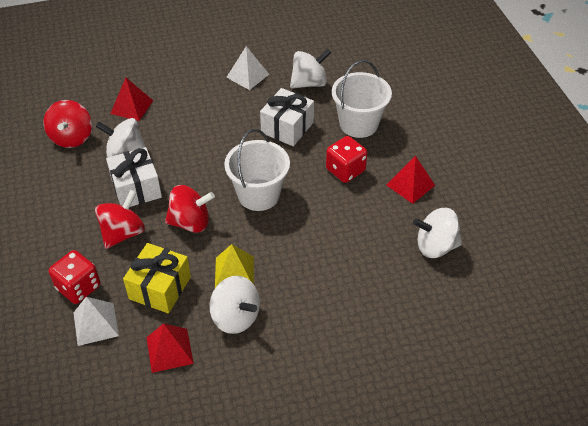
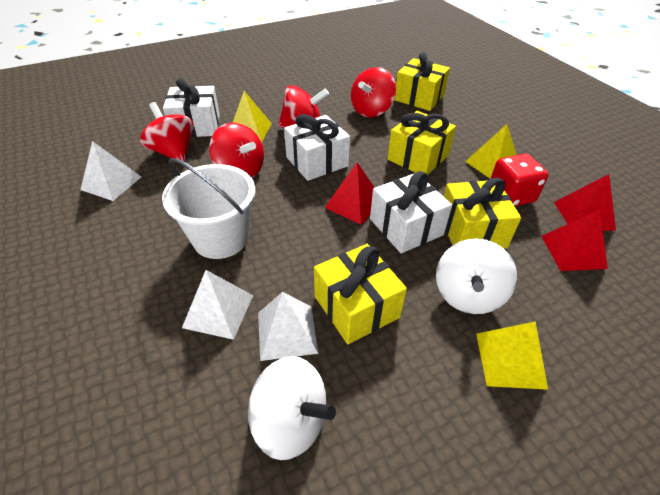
red dice: 2 -> 1
red spinning top: 3 -> 4
white bucket: 2 -> 1
white gift: 2 -> 3
white pyramid: 2 -> 3
white spinning top: 4 -> 2
yellow gift: 1 -> 4
yellow pyramid: 1 -> 3

